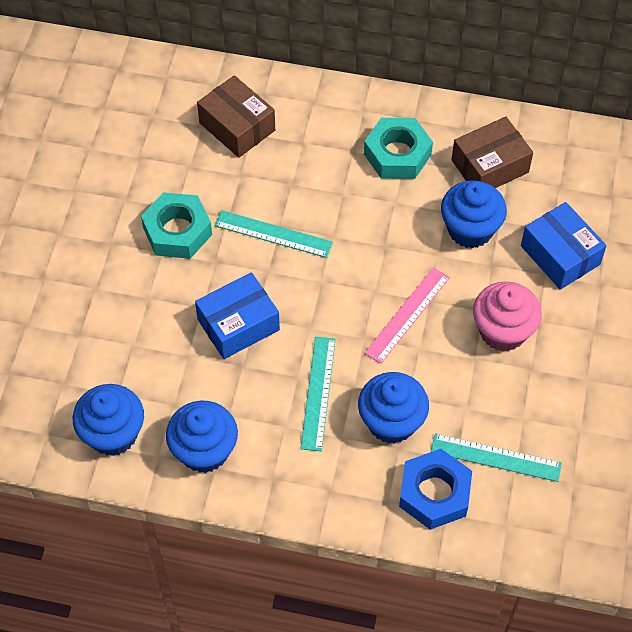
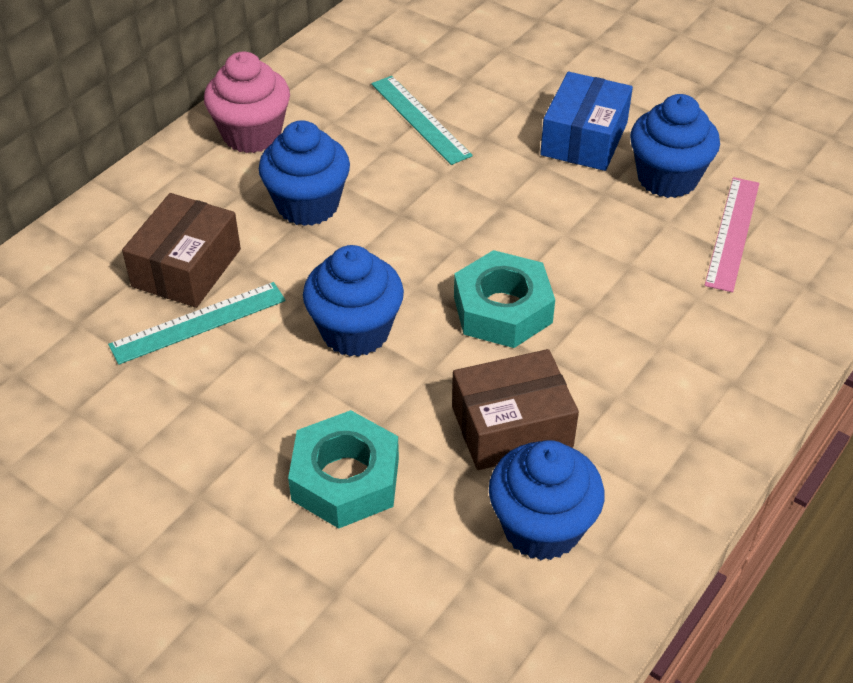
blue box: 2 -> 1
blue nut: 1 -> 0
turquoise ruler: 3 -> 2

